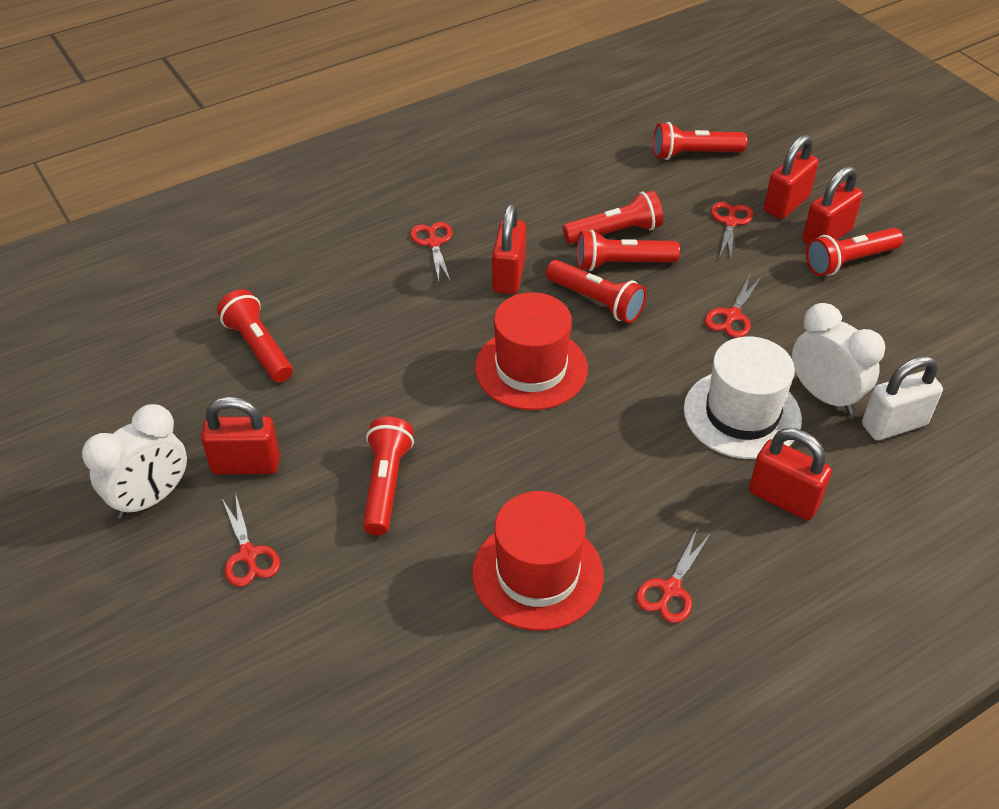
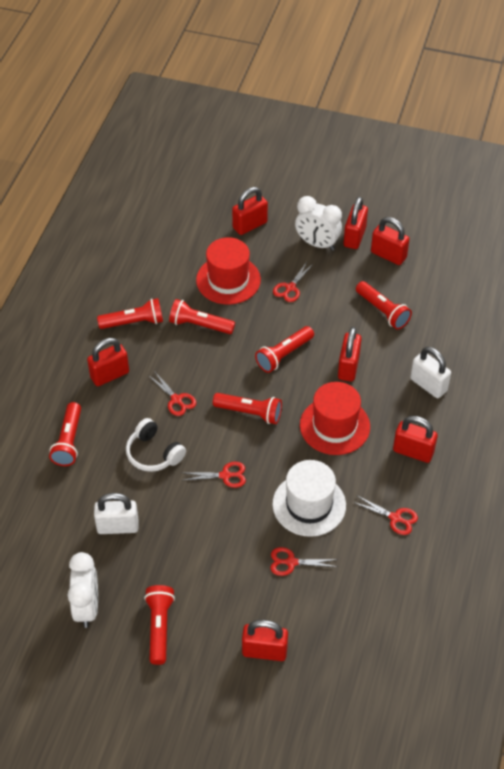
red padlock: 5 -> 7
white headphones: 0 -> 1
white padlock: 1 -> 2

